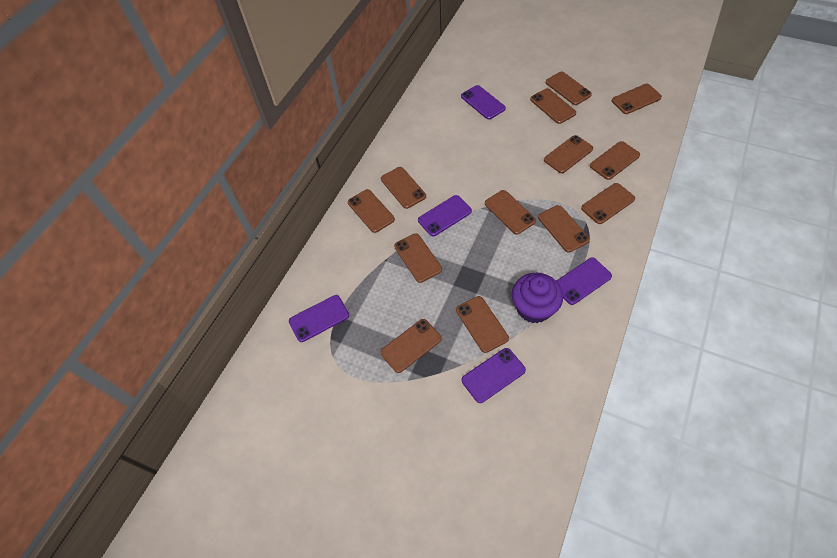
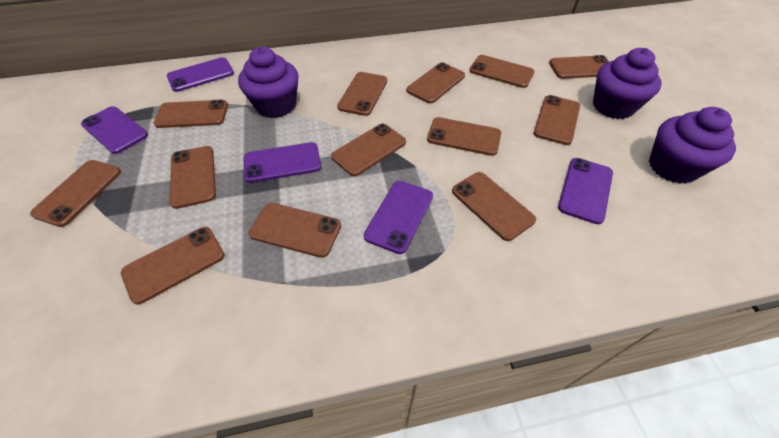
purple cupcake: 1 -> 3

